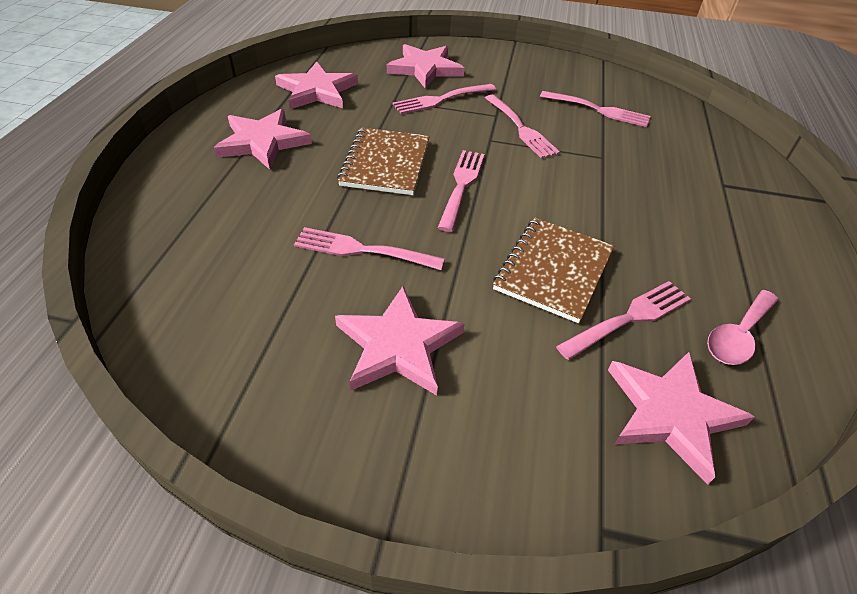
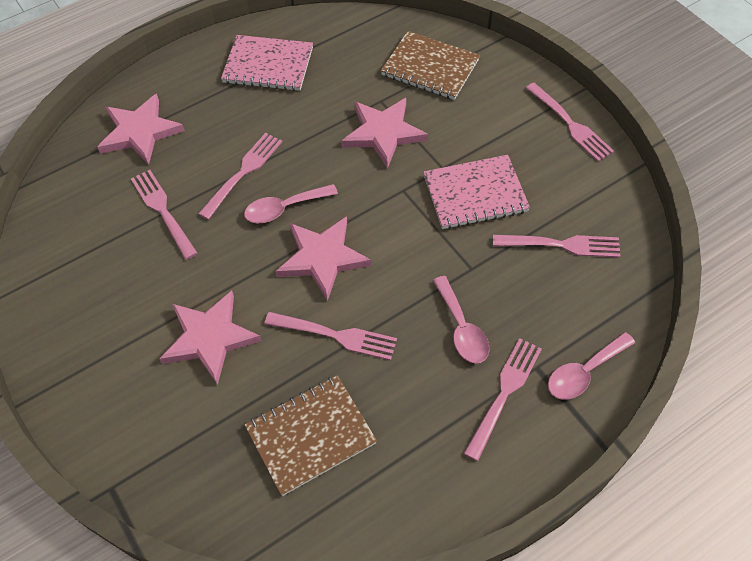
pink notebook: 0 -> 2
pink spoon: 1 -> 3
pink star: 5 -> 4

